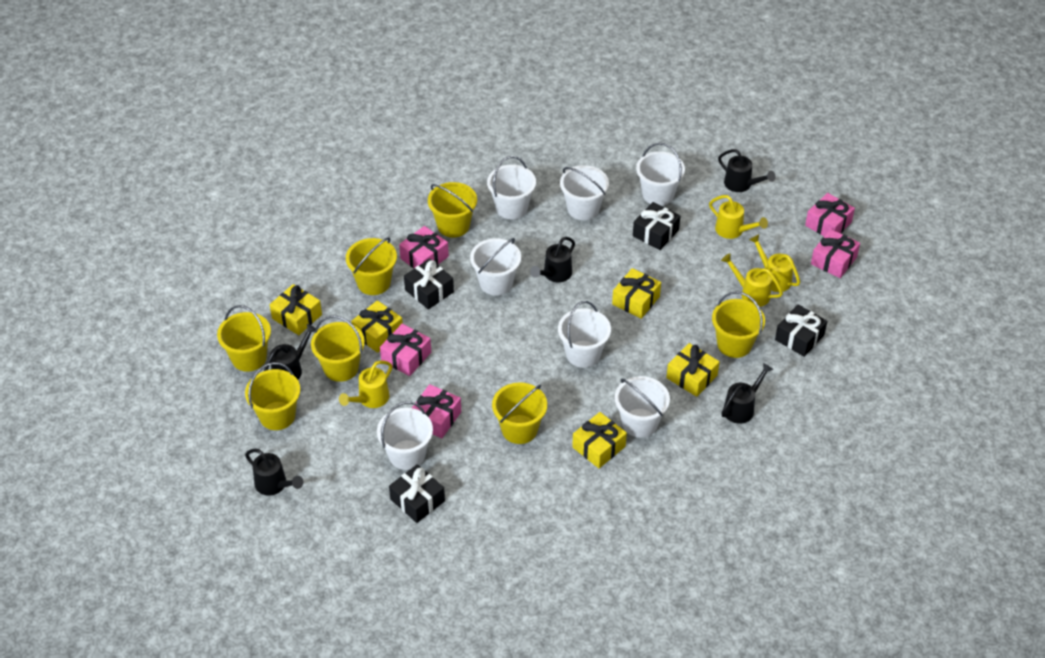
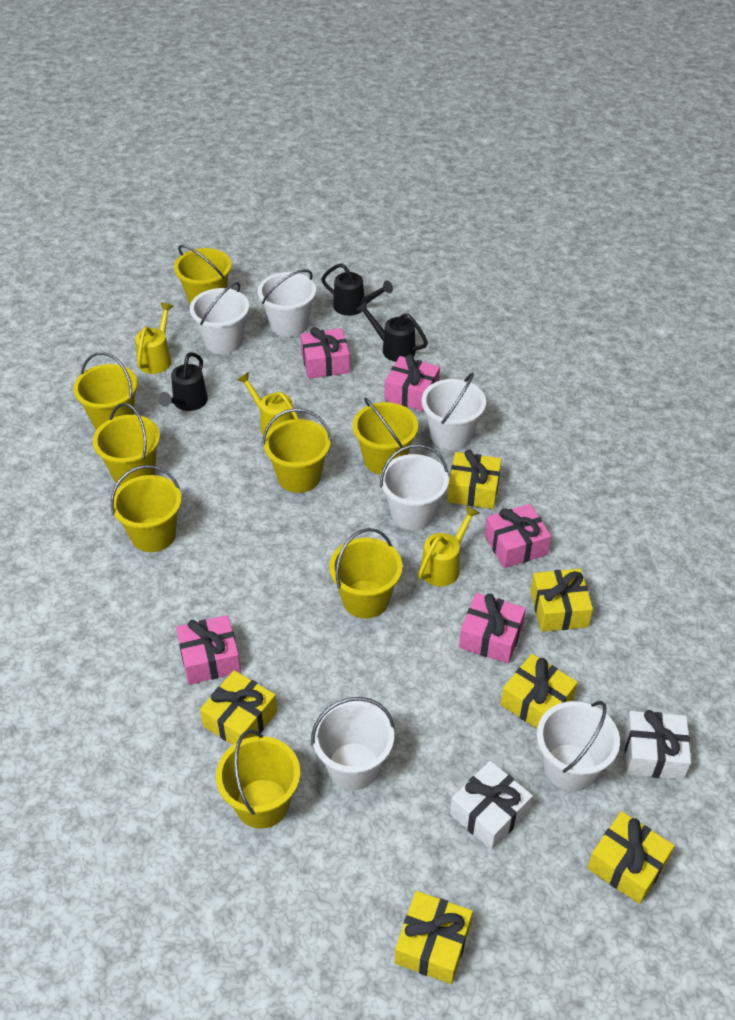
black gift: 4 -> 0
black watering can: 5 -> 3
white bucket: 7 -> 6
white gift: 0 -> 2
yellow bucket: 7 -> 8
yellow gift: 5 -> 6
yellow watering can: 4 -> 3

